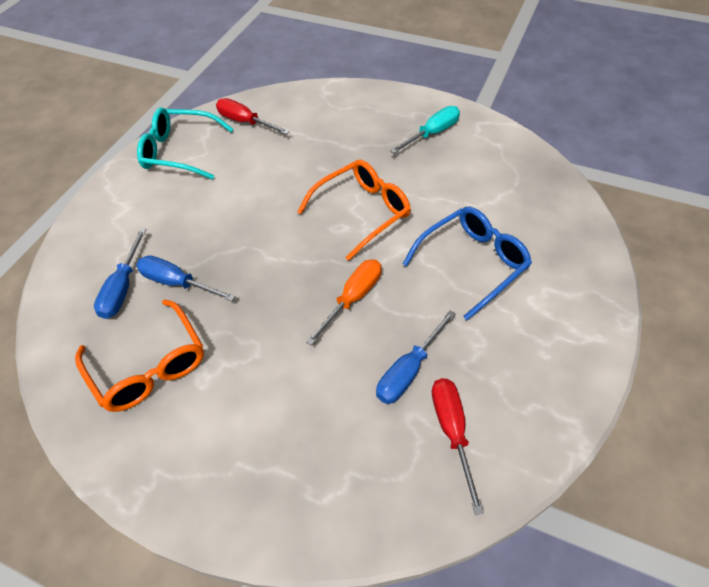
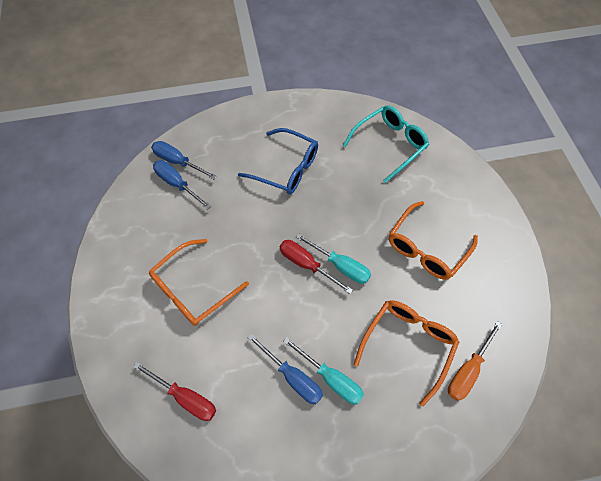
orange glasses: 2 -> 3
turquoise screwdriver: 1 -> 2

